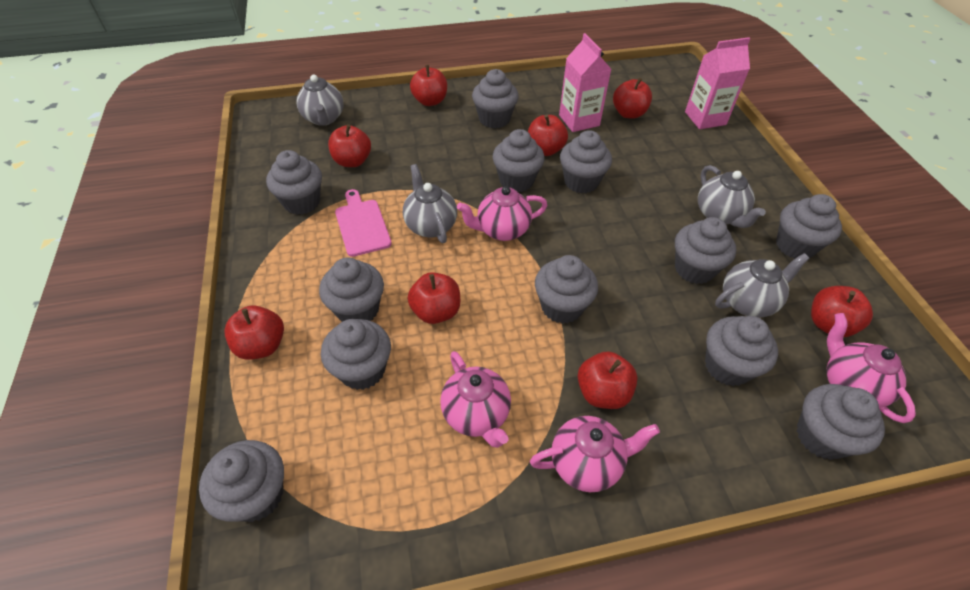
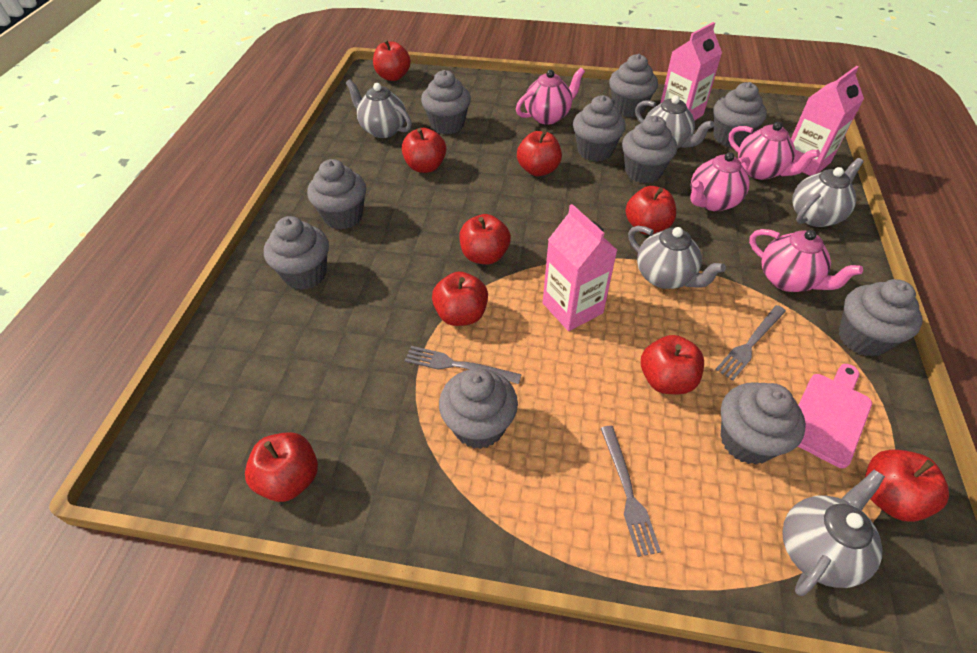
grey cupcake: 12 -> 10
grey fork: 0 -> 3
grey teapot: 4 -> 5
pink carton: 2 -> 3
red apple: 8 -> 9

